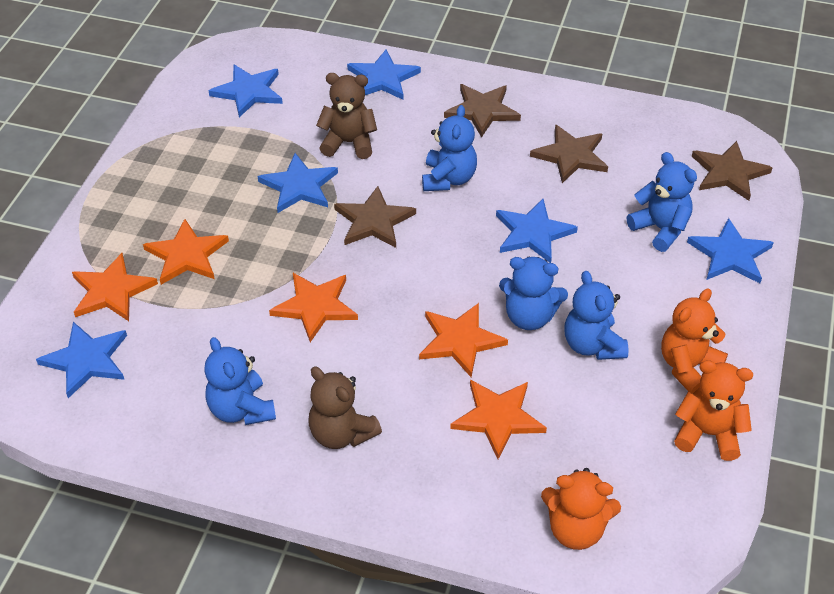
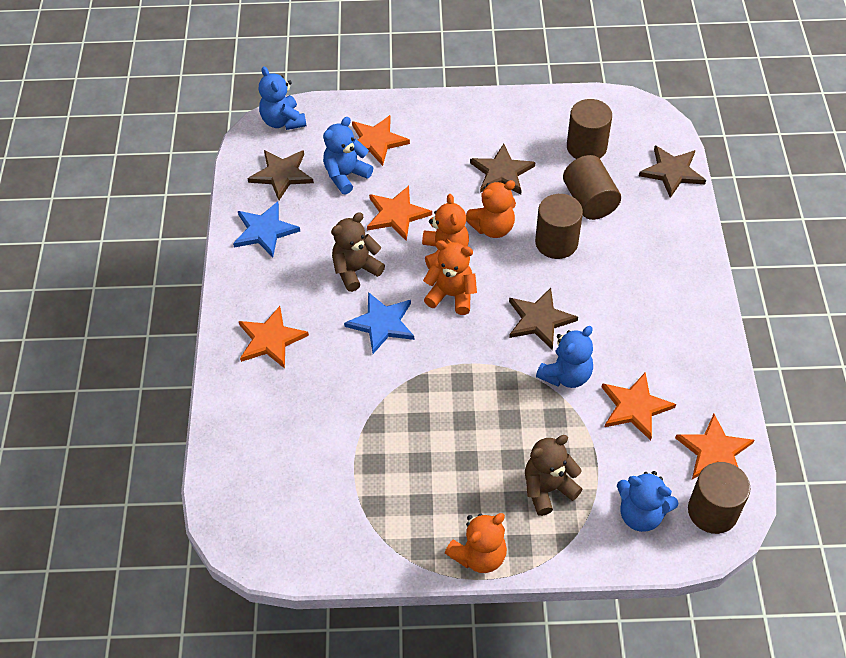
blue star: 6 -> 2
blue teddy bear: 5 -> 4
brown cylinder: 0 -> 4
orange teddy bear: 3 -> 4

